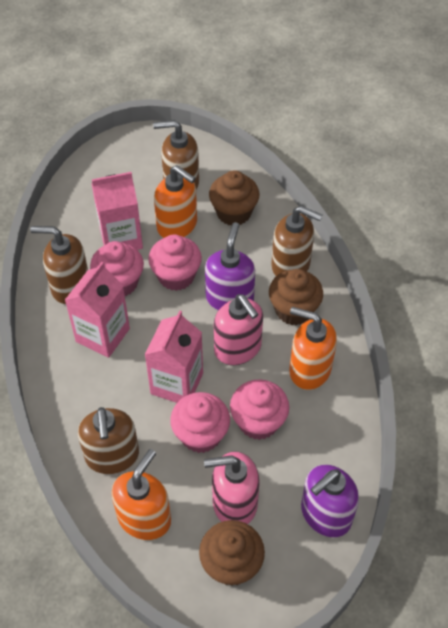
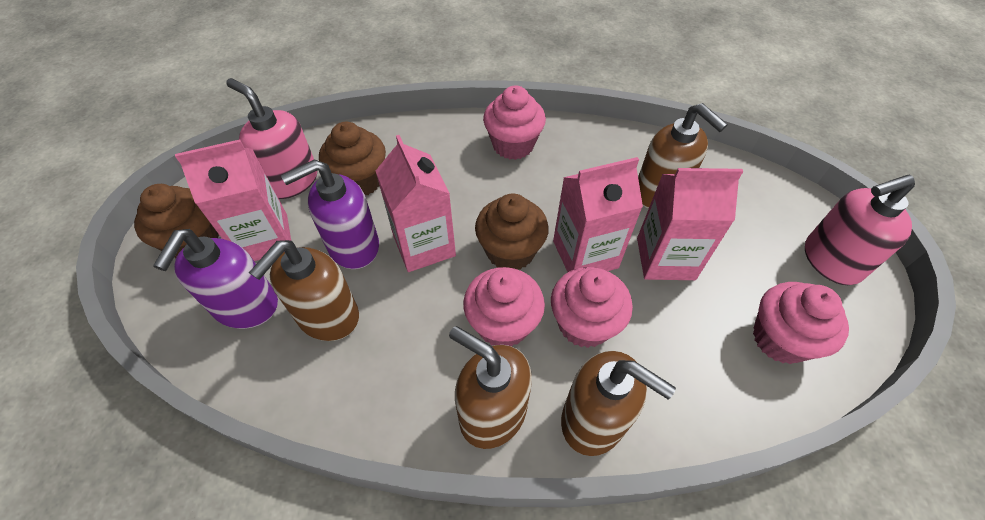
orange soap dispenser: 3 -> 0
pink carton: 3 -> 4

